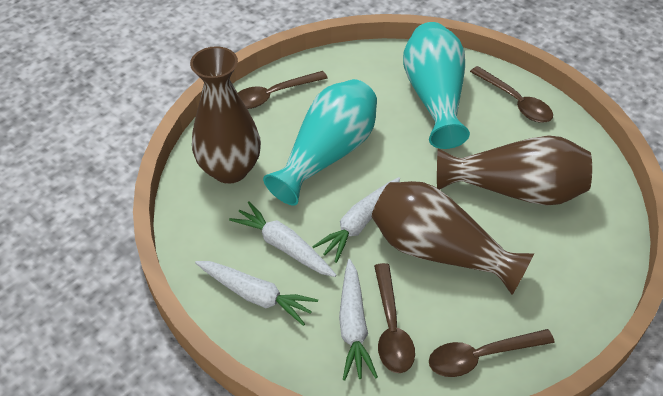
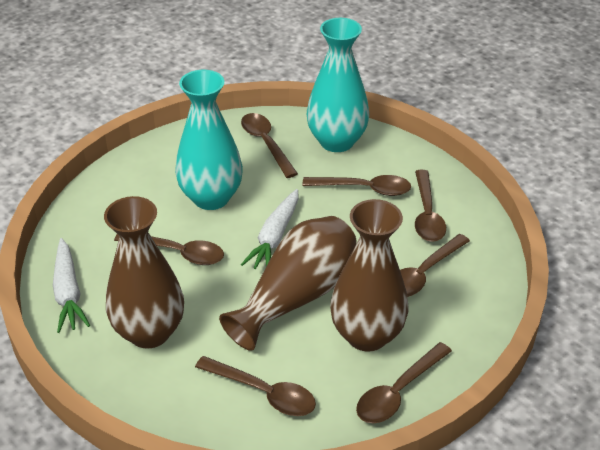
brown spoon: 4 -> 7
white carrot: 4 -> 2

